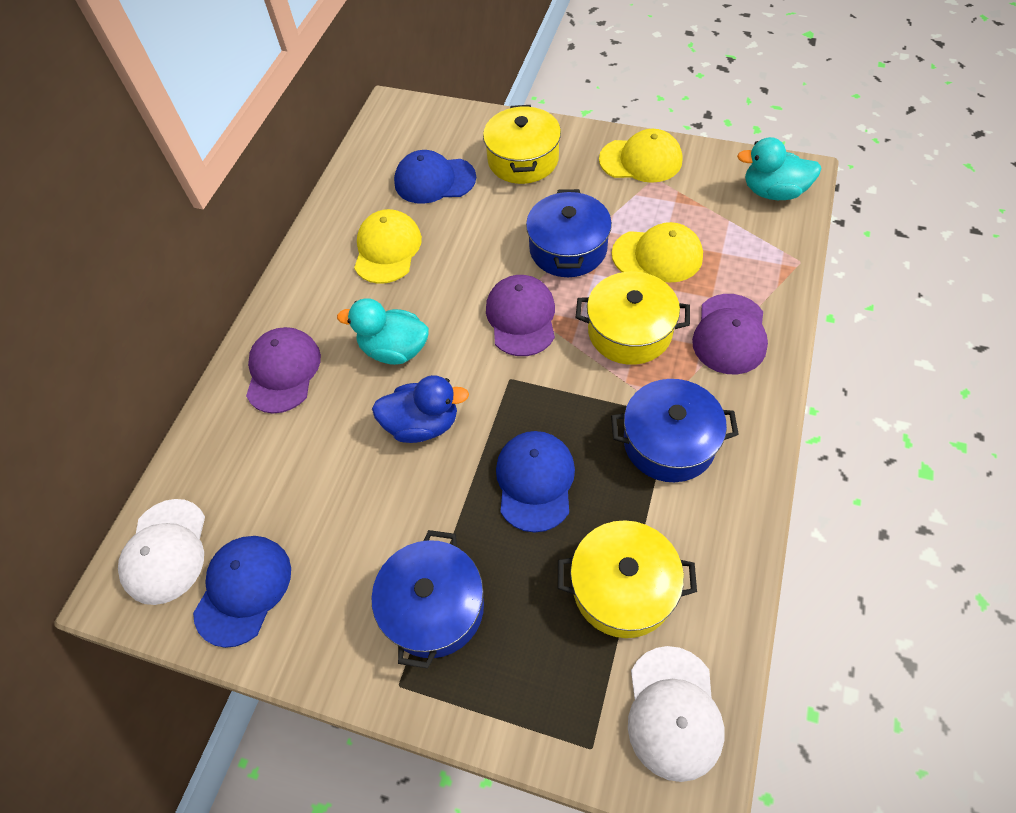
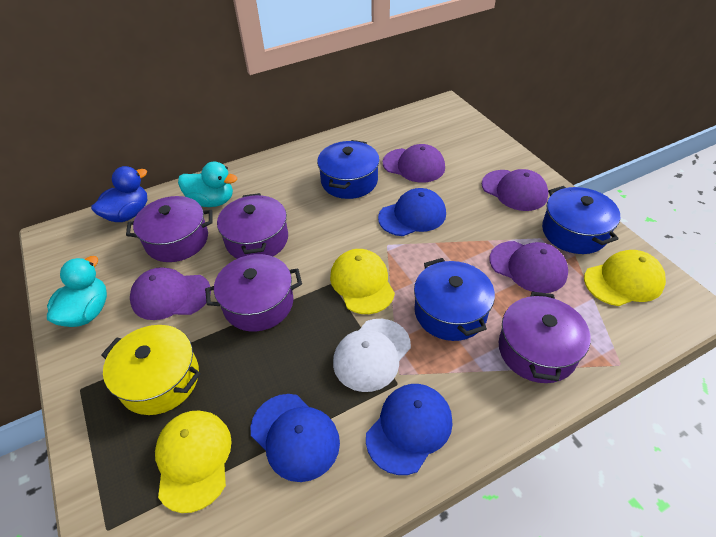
purple cap: 3 -> 4
purple pot: 0 -> 4
white cap: 2 -> 1
yellow pot: 3 -> 1

